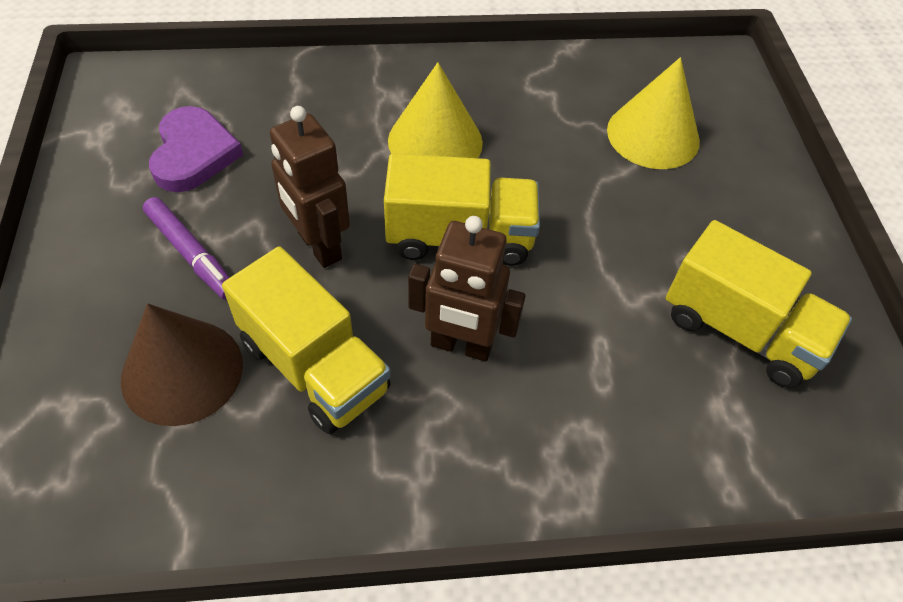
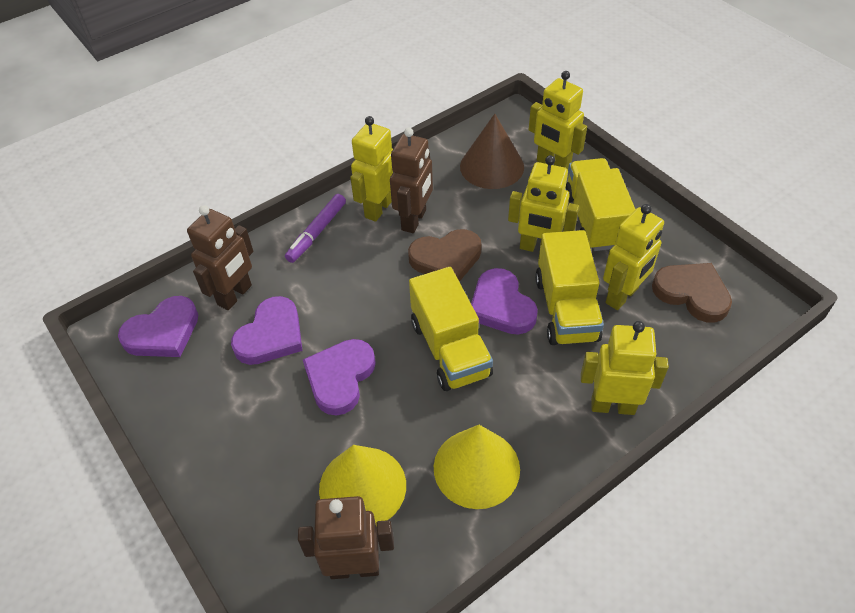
brown heart: 0 -> 2
brown robot: 2 -> 3
purple heart: 1 -> 4
yellow robot: 0 -> 5

